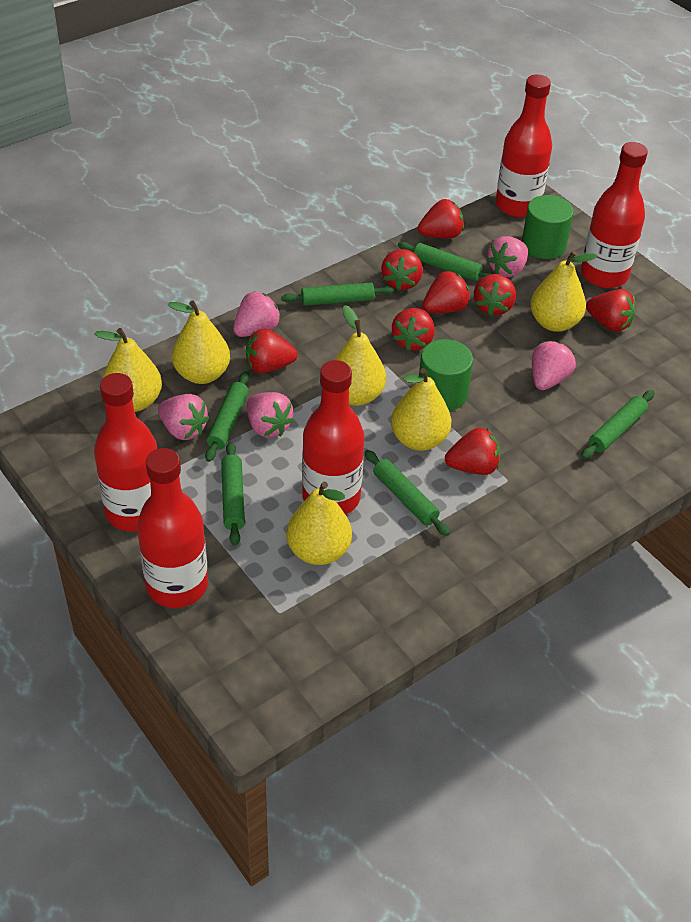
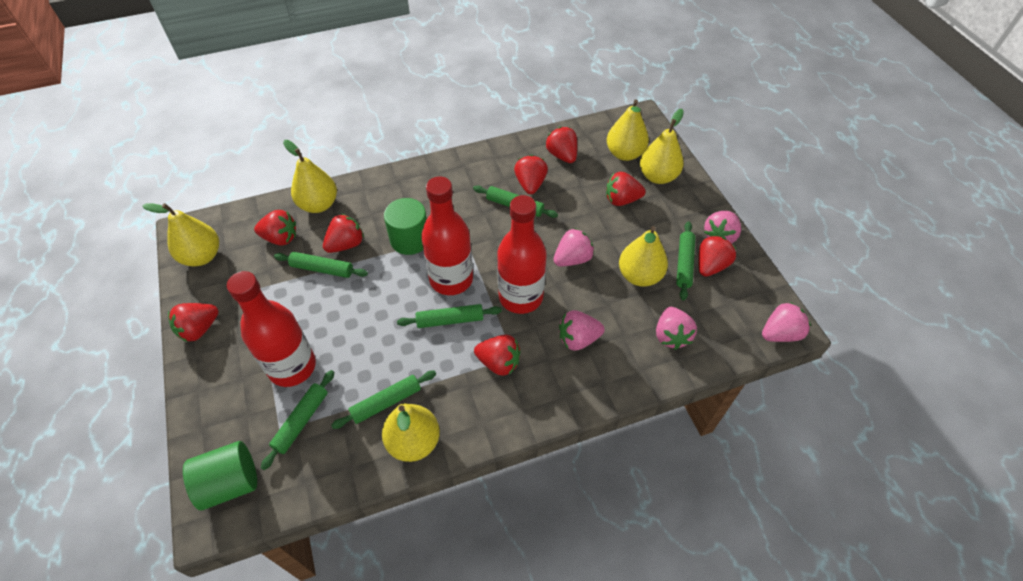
red bottle: 5 -> 3

